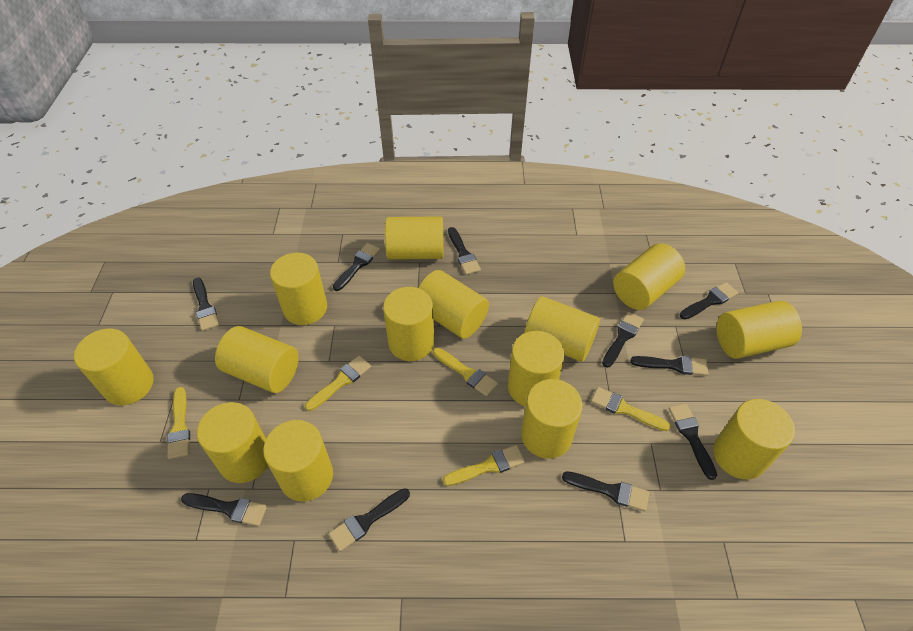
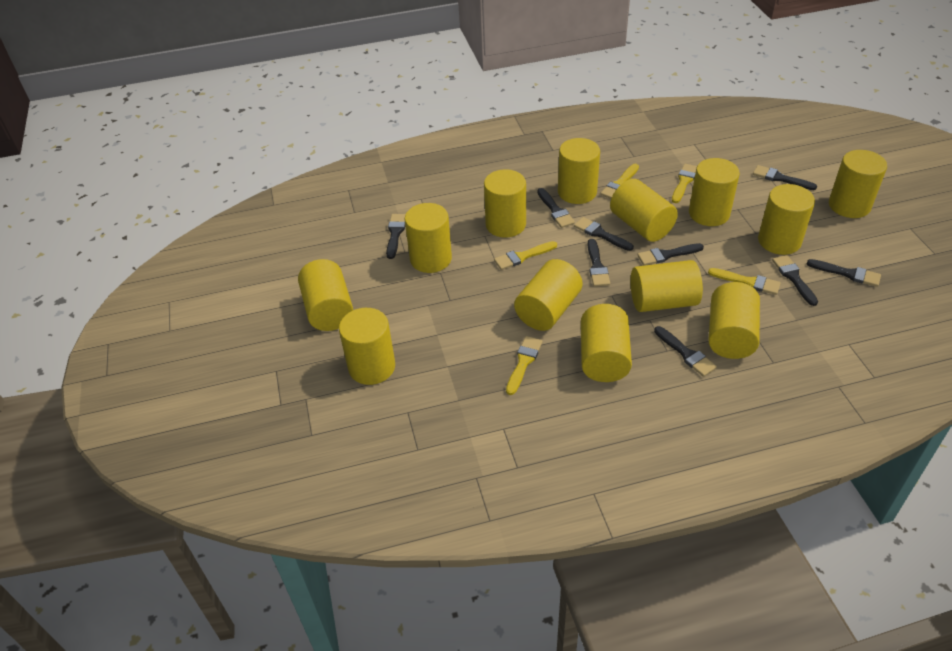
black brush: 10 -> 9
yellow cylinder: 14 -> 13

